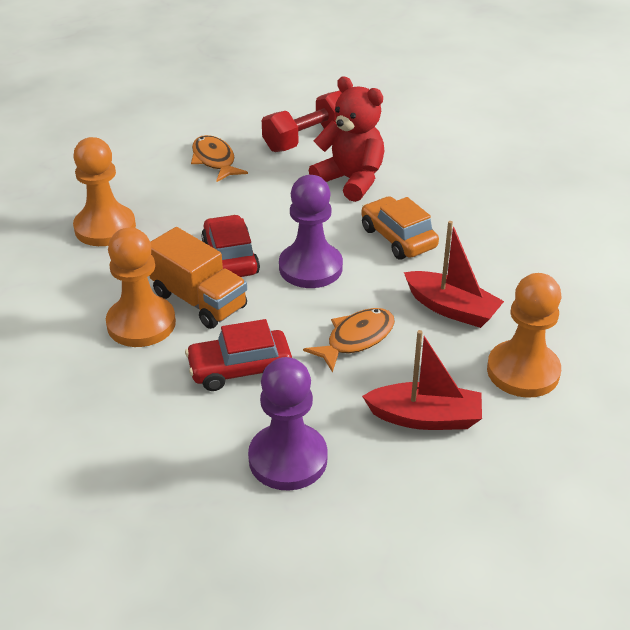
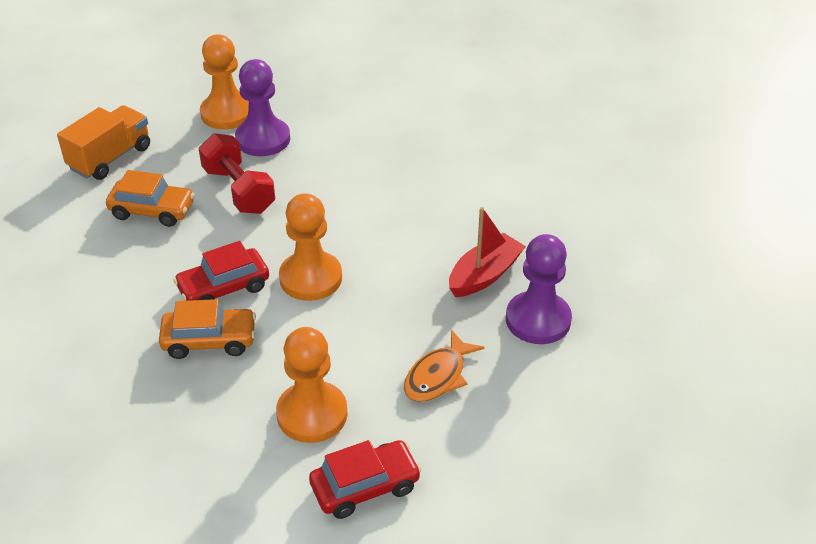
orange car: 1 -> 2
orange fish: 2 -> 1
red boat: 2 -> 1
red teddy bear: 1 -> 0

